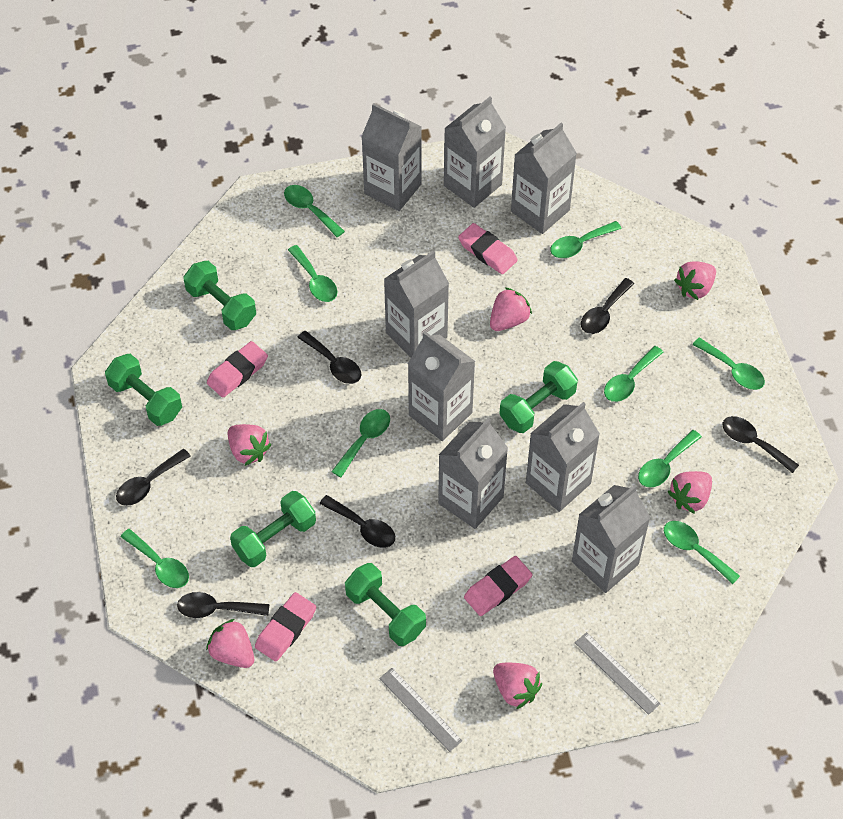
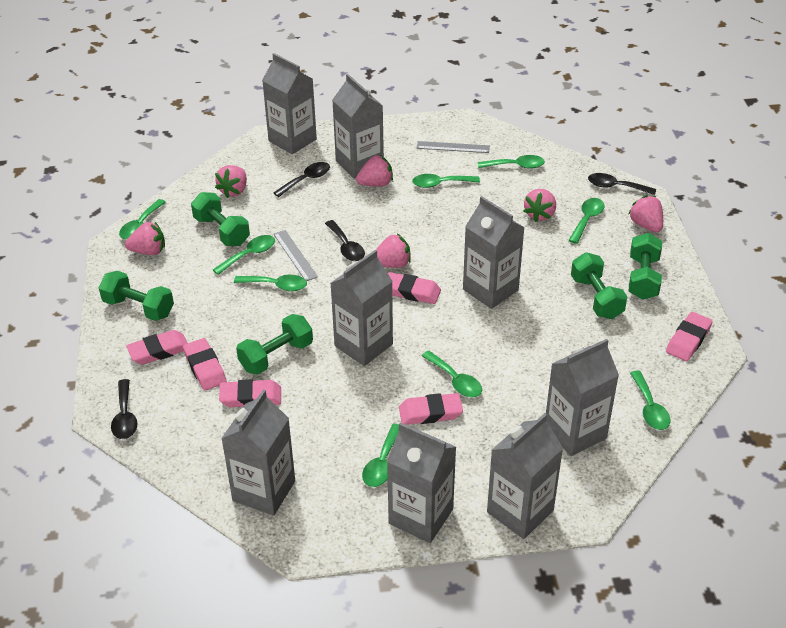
black spoon: 6 -> 4
pink eraser: 4 -> 6

